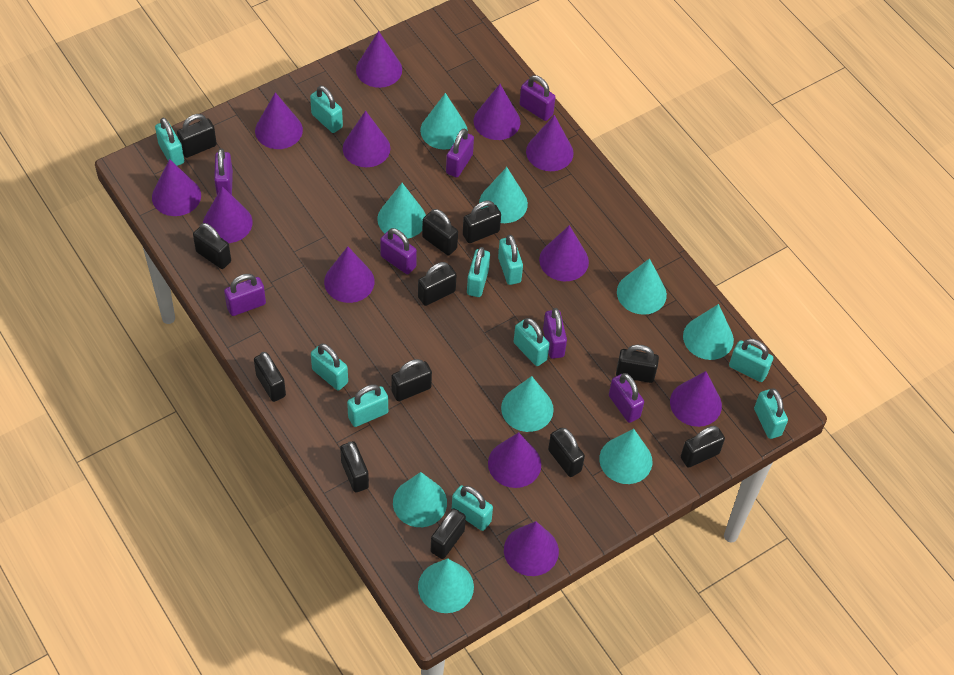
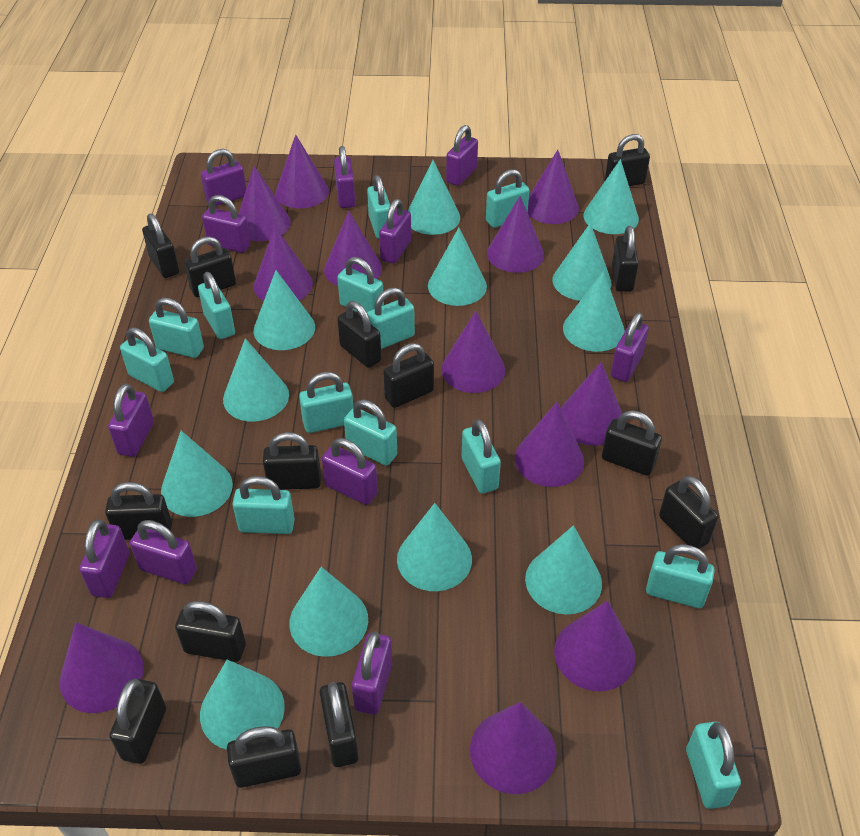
black padlock: 12 -> 14
purple padlock: 7 -> 11
turquoise cone: 9 -> 12
turquoise padlock: 10 -> 13

